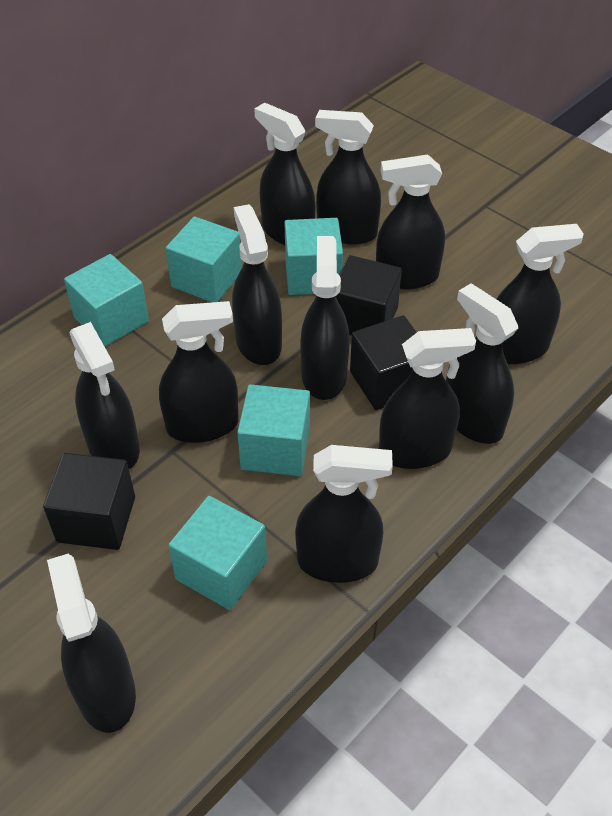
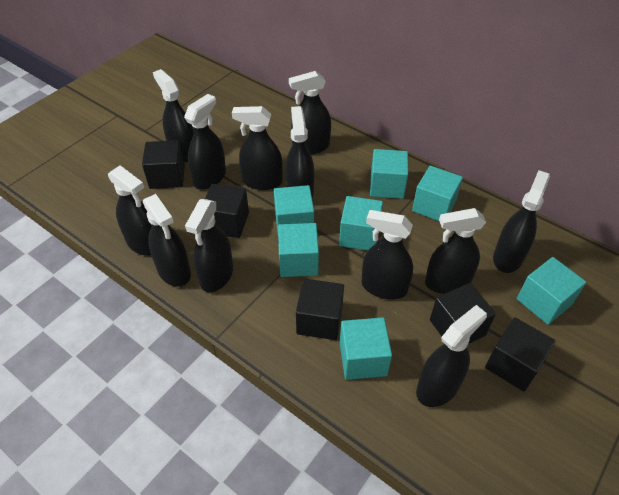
black cube: 3 -> 5
turquoise cube: 5 -> 7

